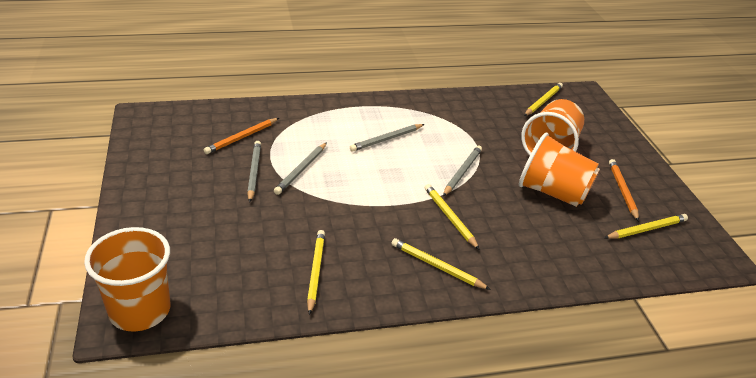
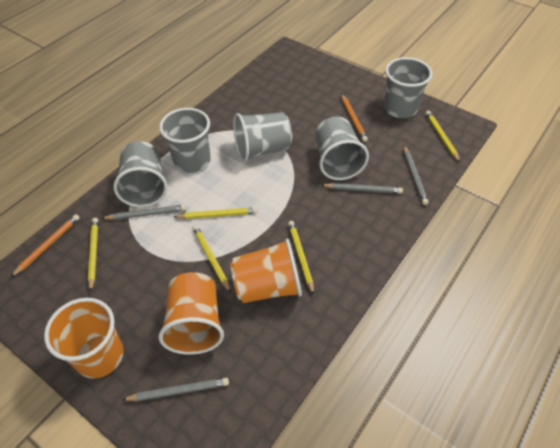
grey cup: 0 -> 5

